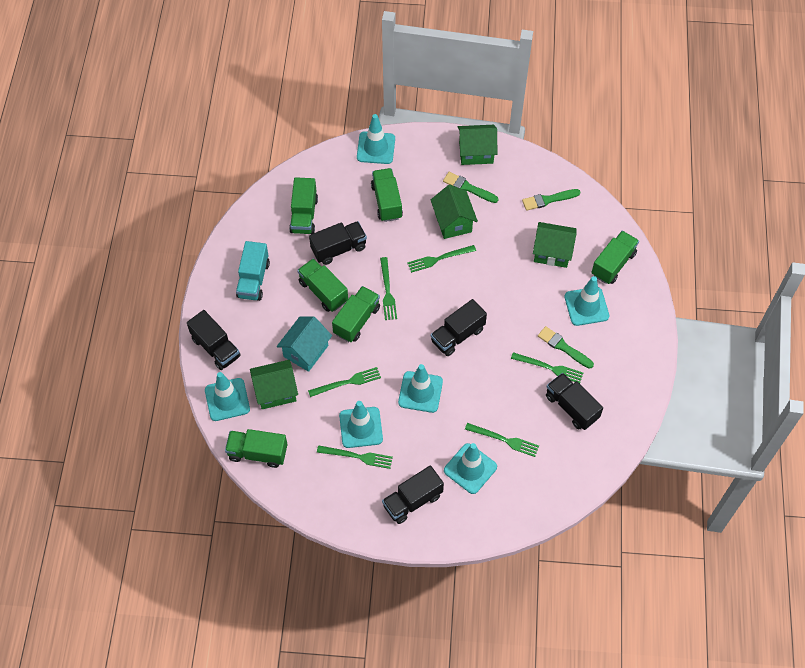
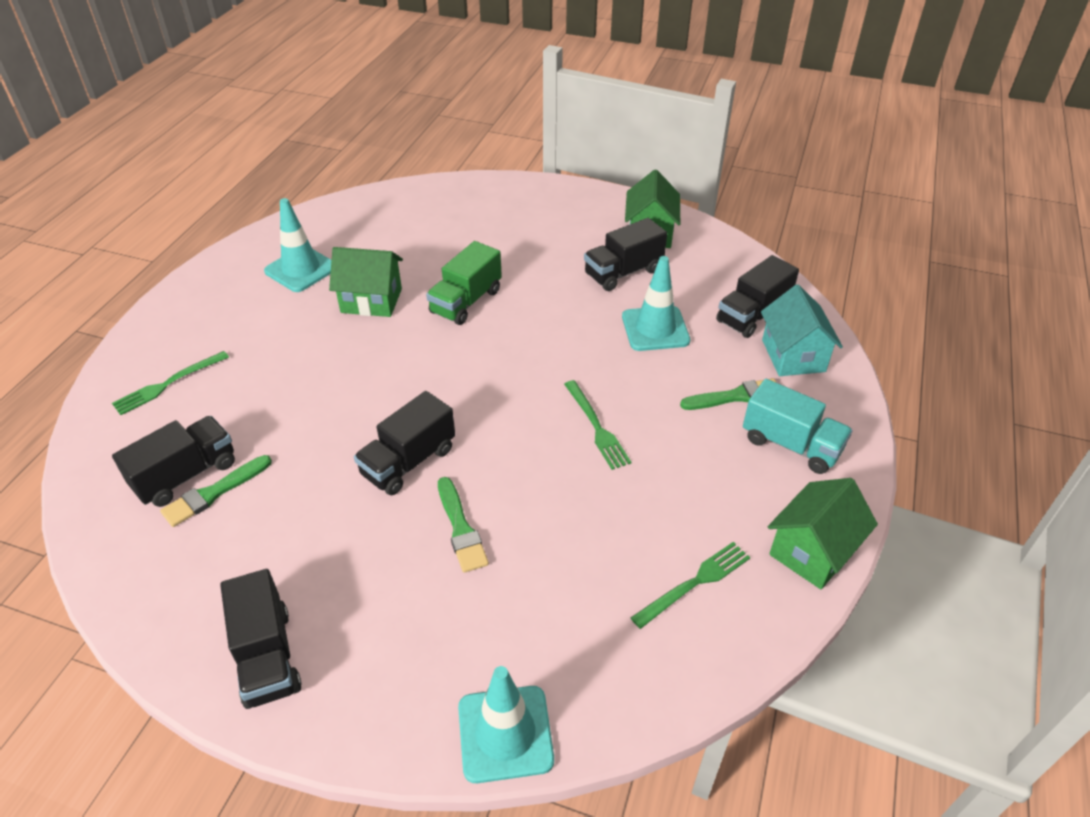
green fork: 6 -> 3
green house: 4 -> 3
green truck: 6 -> 1
turquoise traffic cone: 6 -> 3

